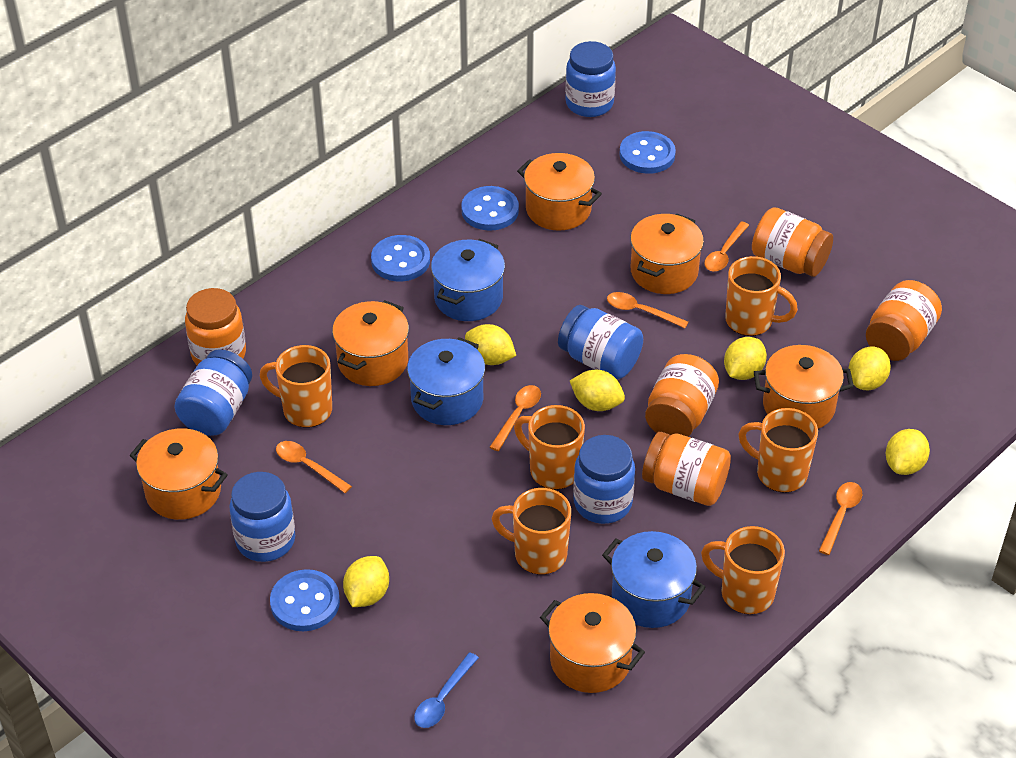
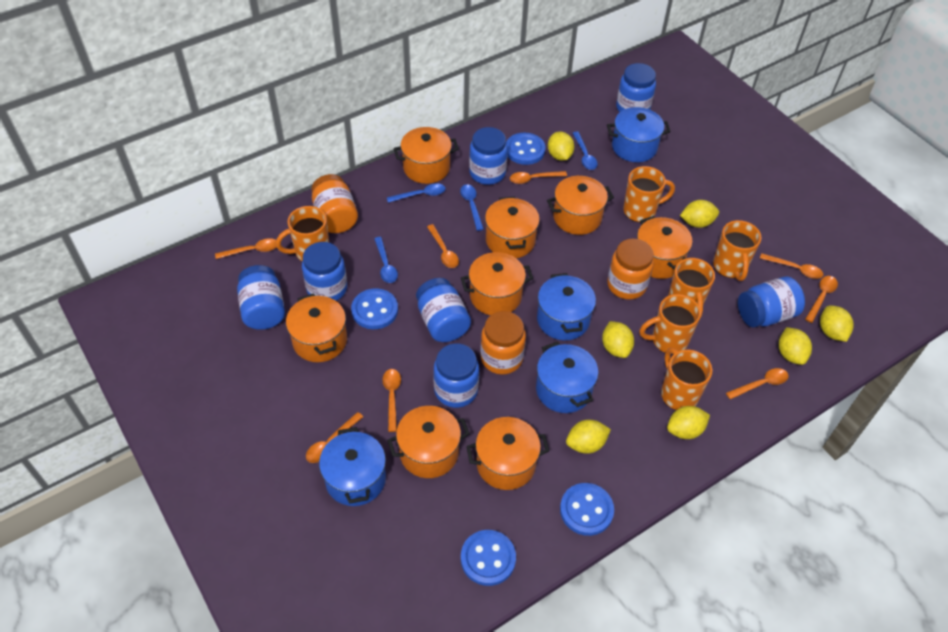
blue jar: 5 -> 7
blue pot: 3 -> 4
blue spoon: 1 -> 4
orange jar: 5 -> 3
orange pot: 6 -> 8
orange spoon: 5 -> 8
yellow lemon: 6 -> 7

